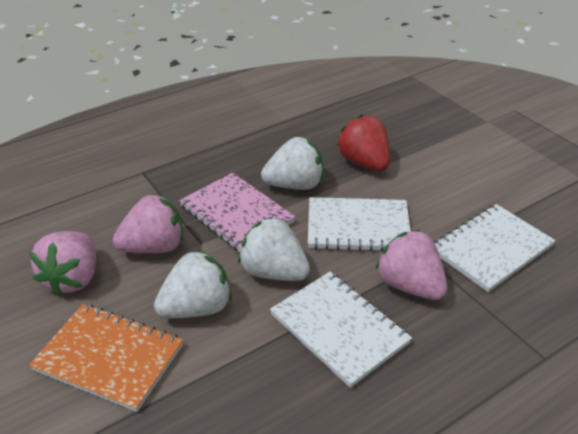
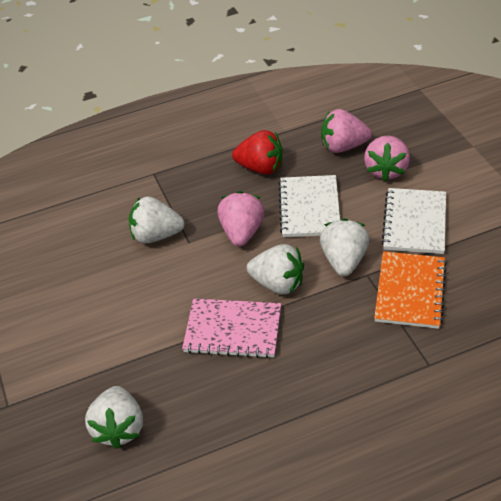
white notebook: 3 -> 2
white strawberry: 3 -> 4

